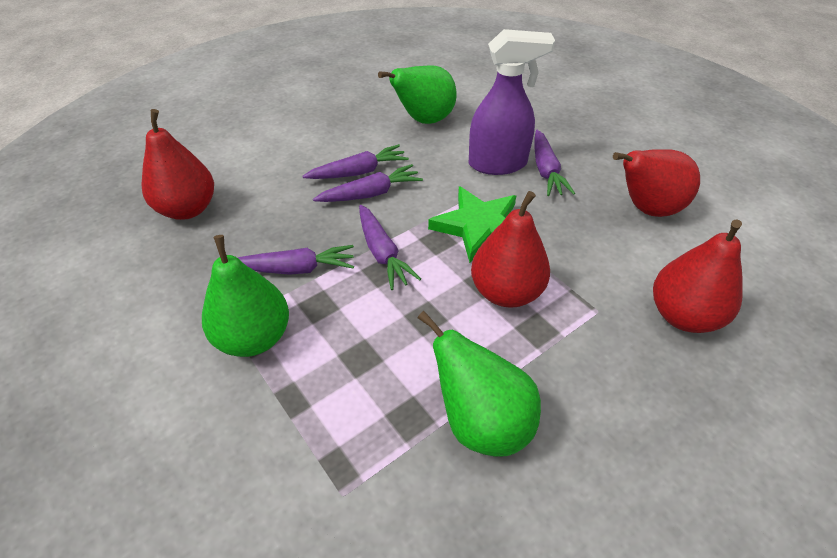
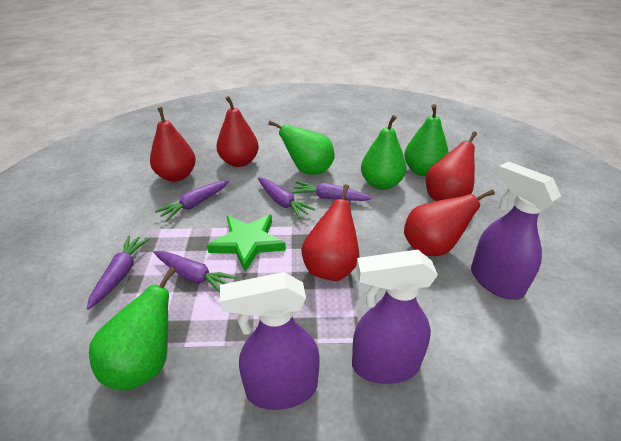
green pear: 3 -> 4
purple spray bottle: 1 -> 3
red pear: 4 -> 5

